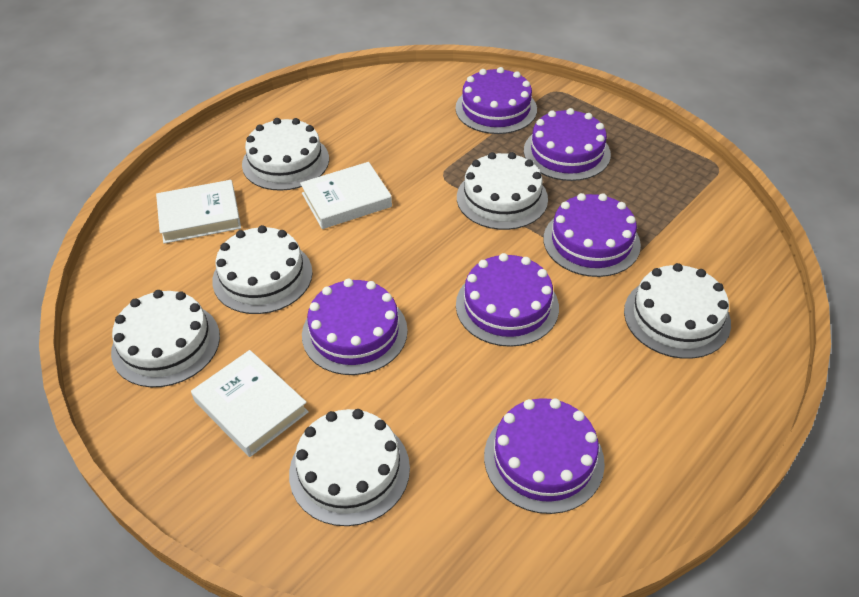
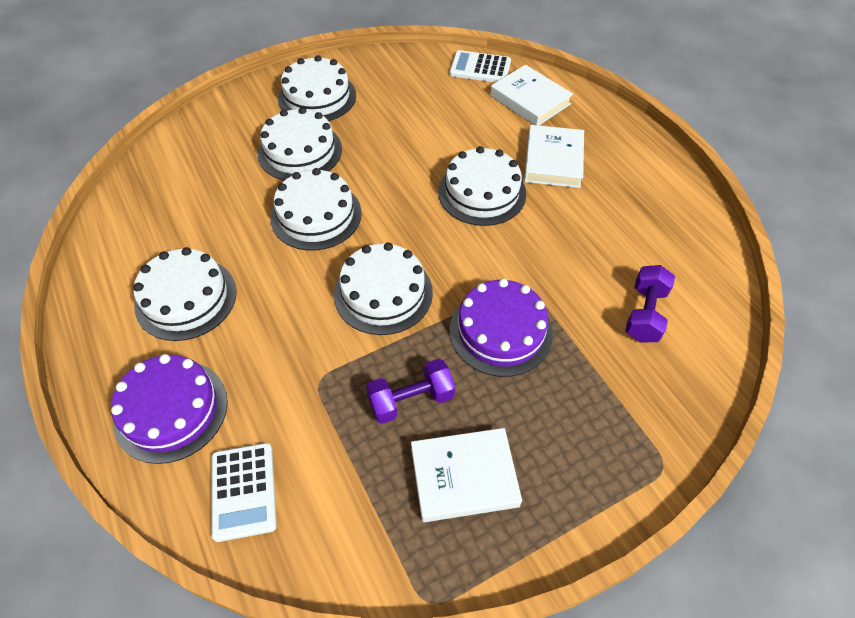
purple cake: 6 -> 2
purple dumbbell: 0 -> 2
white calculator: 0 -> 2

